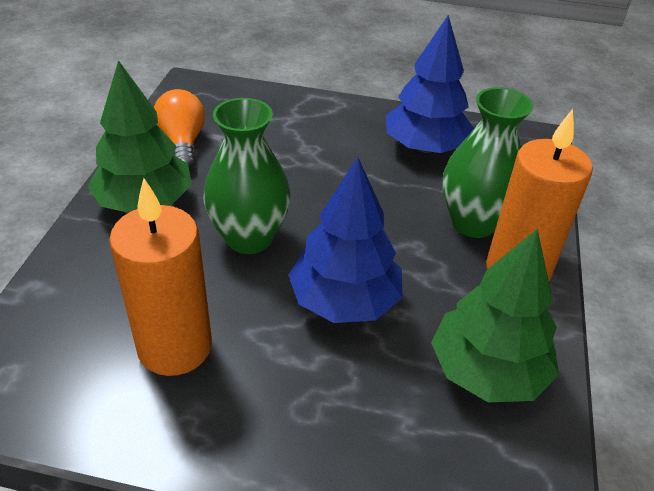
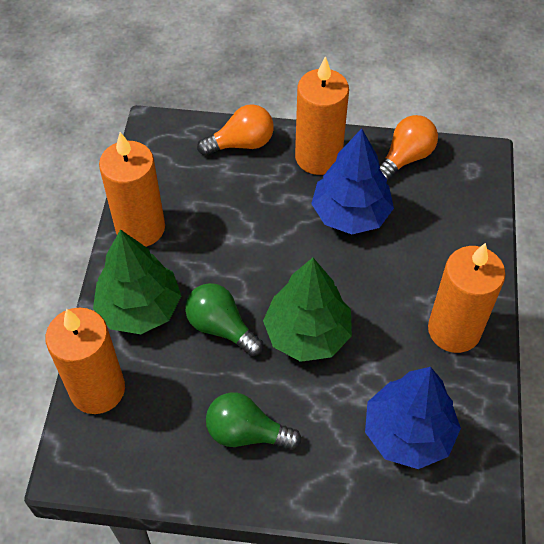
green light bulb: 0 -> 2
green vase: 2 -> 0
orange candle: 2 -> 4
orange light bulb: 1 -> 2

